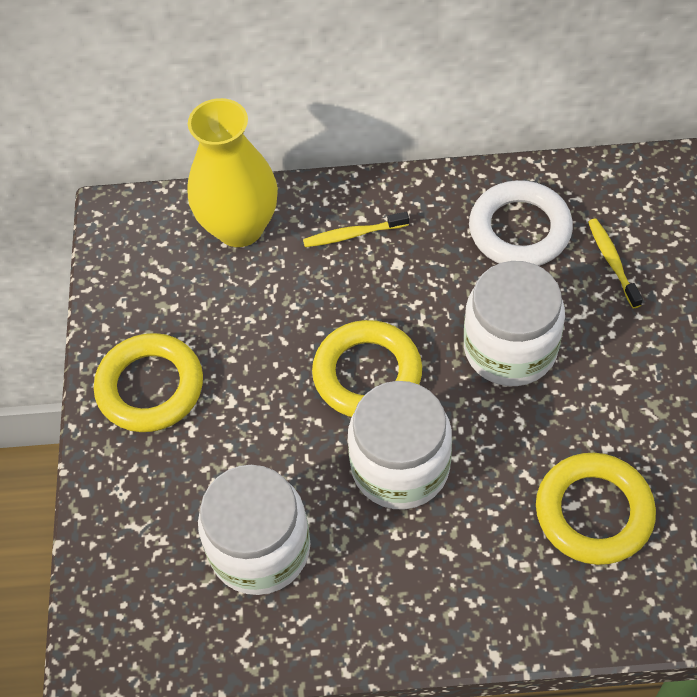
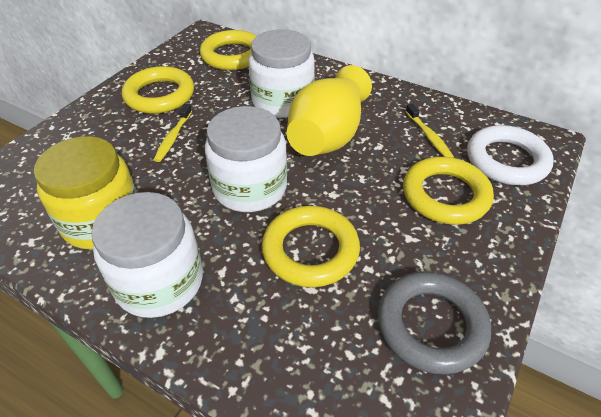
grey ring: 0 -> 1
yellow jar: 0 -> 1
yellow ring: 3 -> 4

